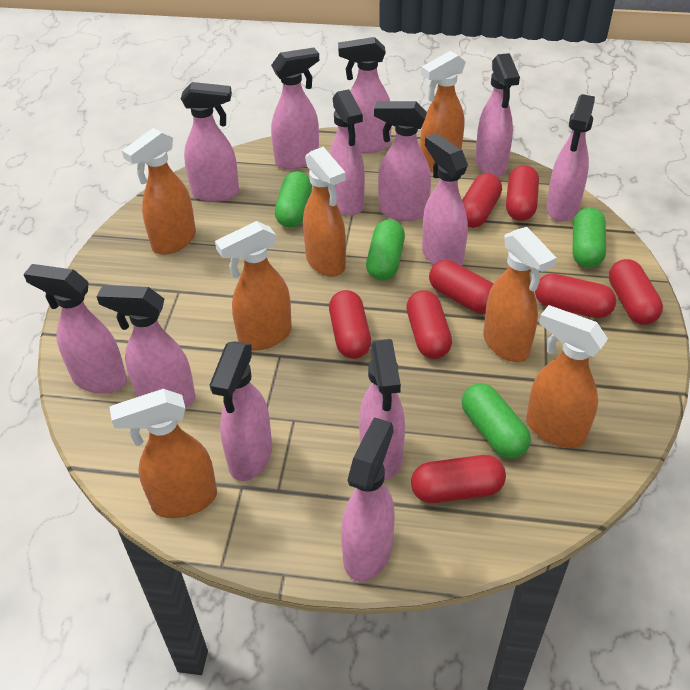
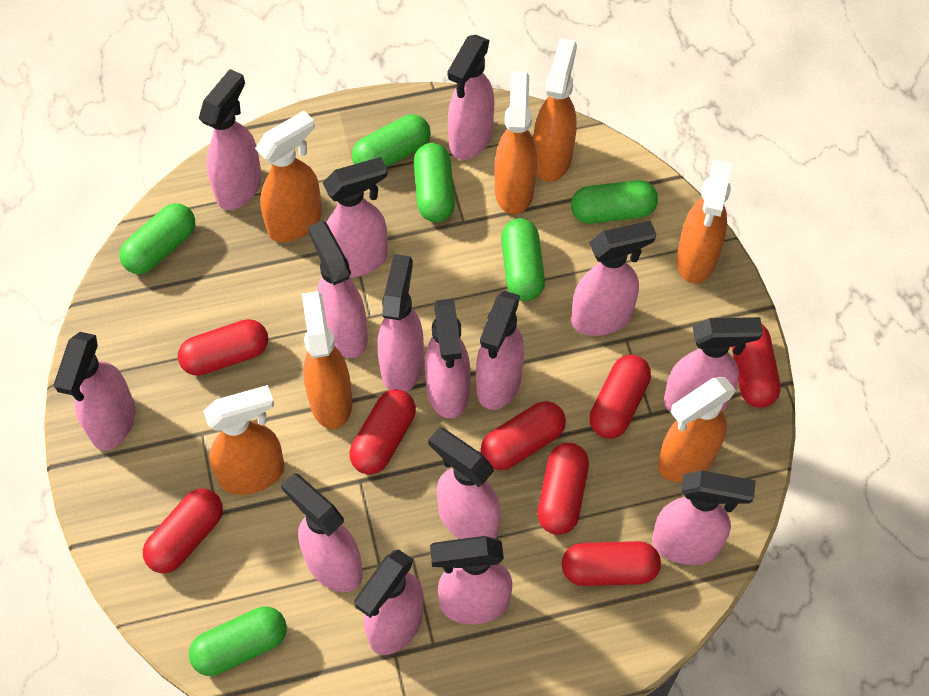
green capsule: 4 -> 6
pink spray bottle: 13 -> 15

